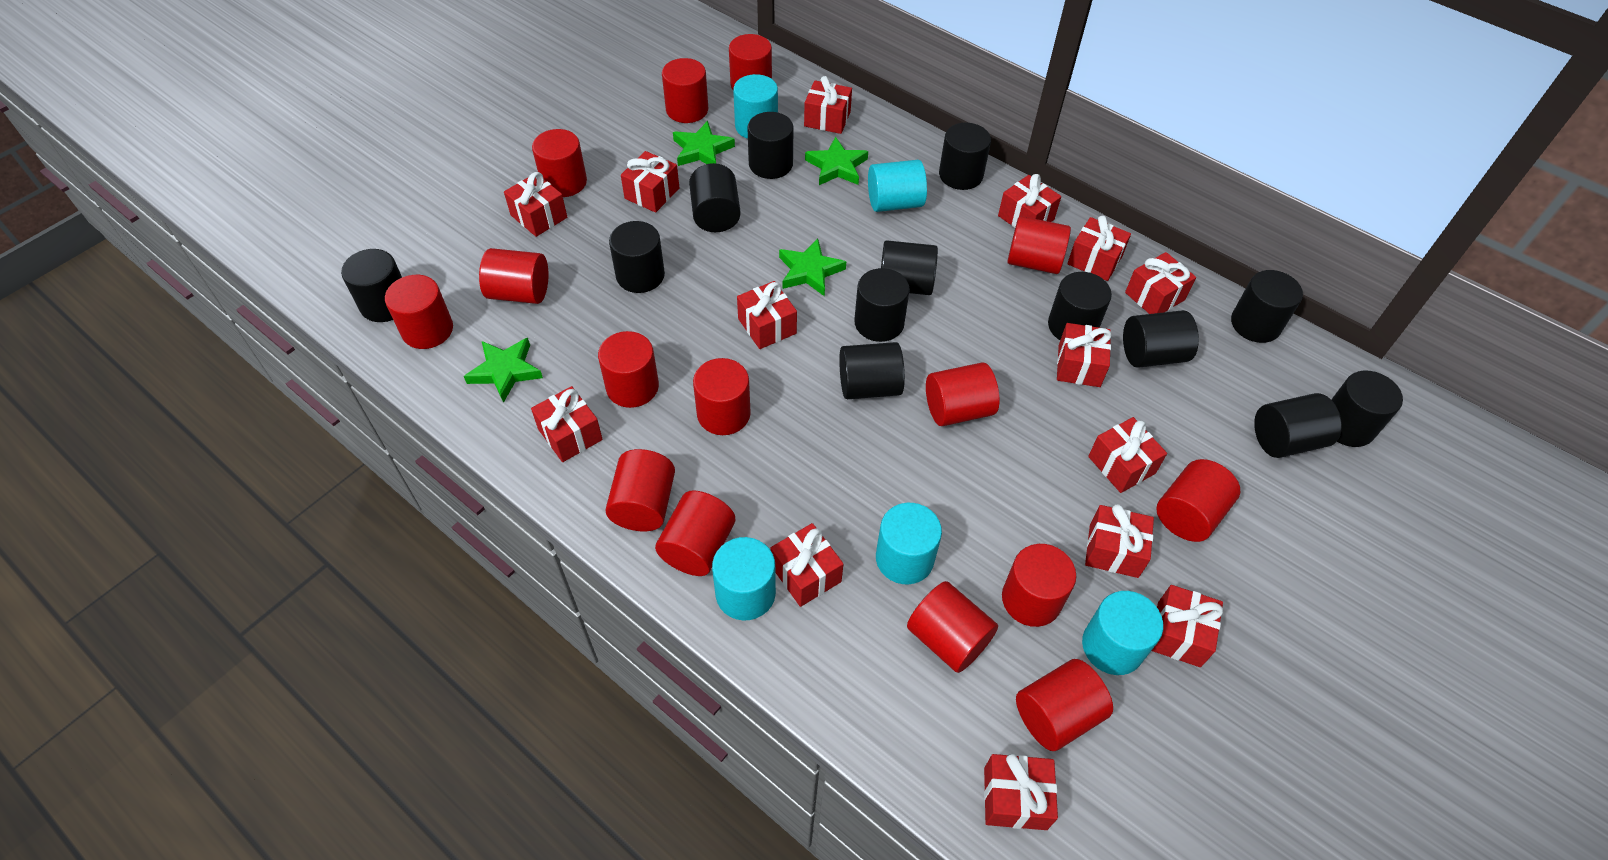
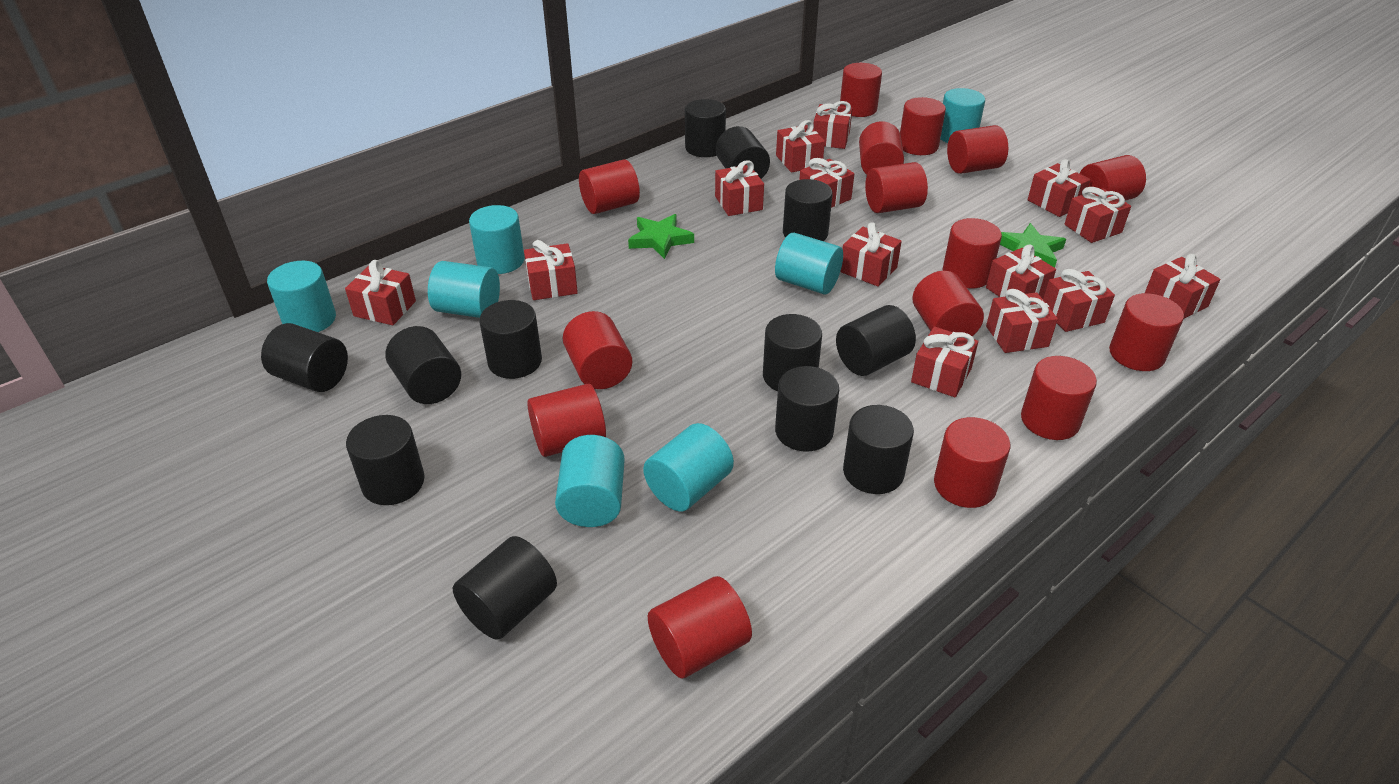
black cylinder: 13 -> 12
green star: 4 -> 2
turquoise cylinder: 5 -> 7

